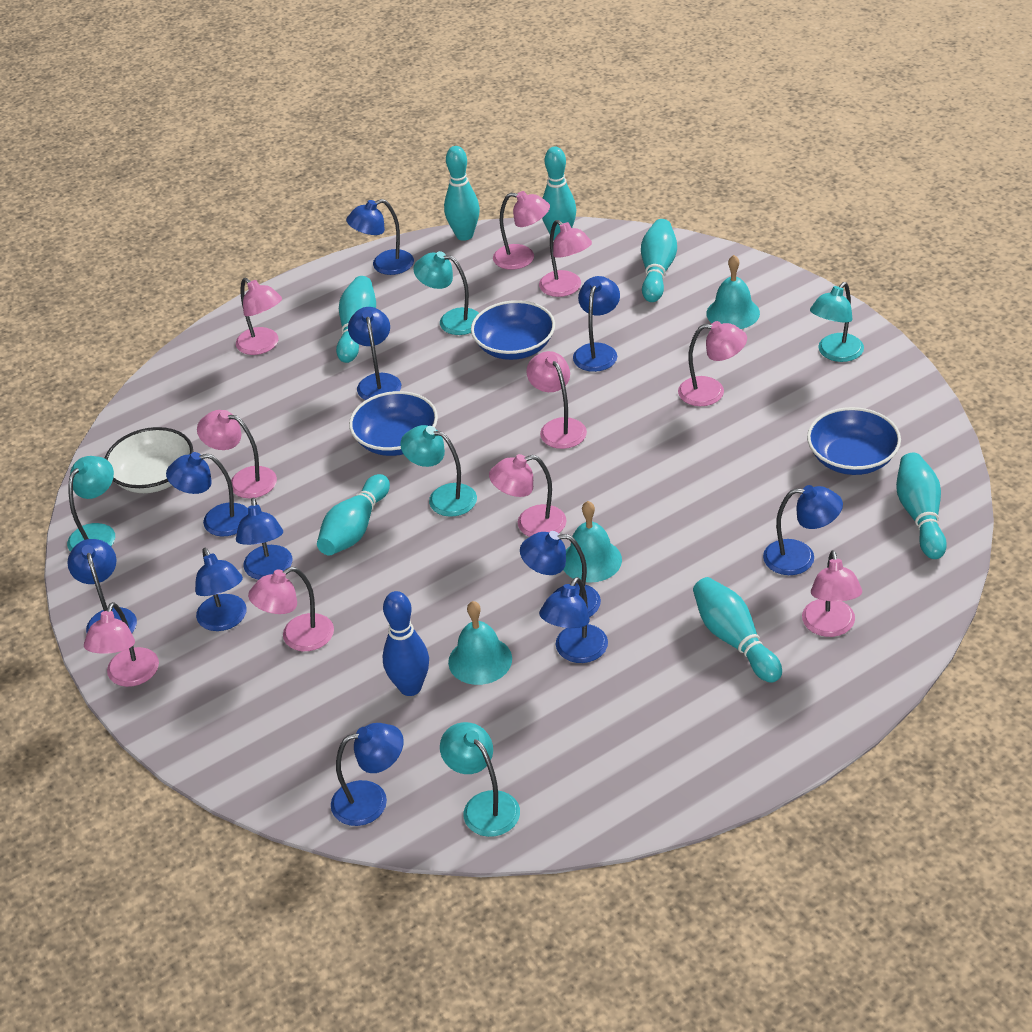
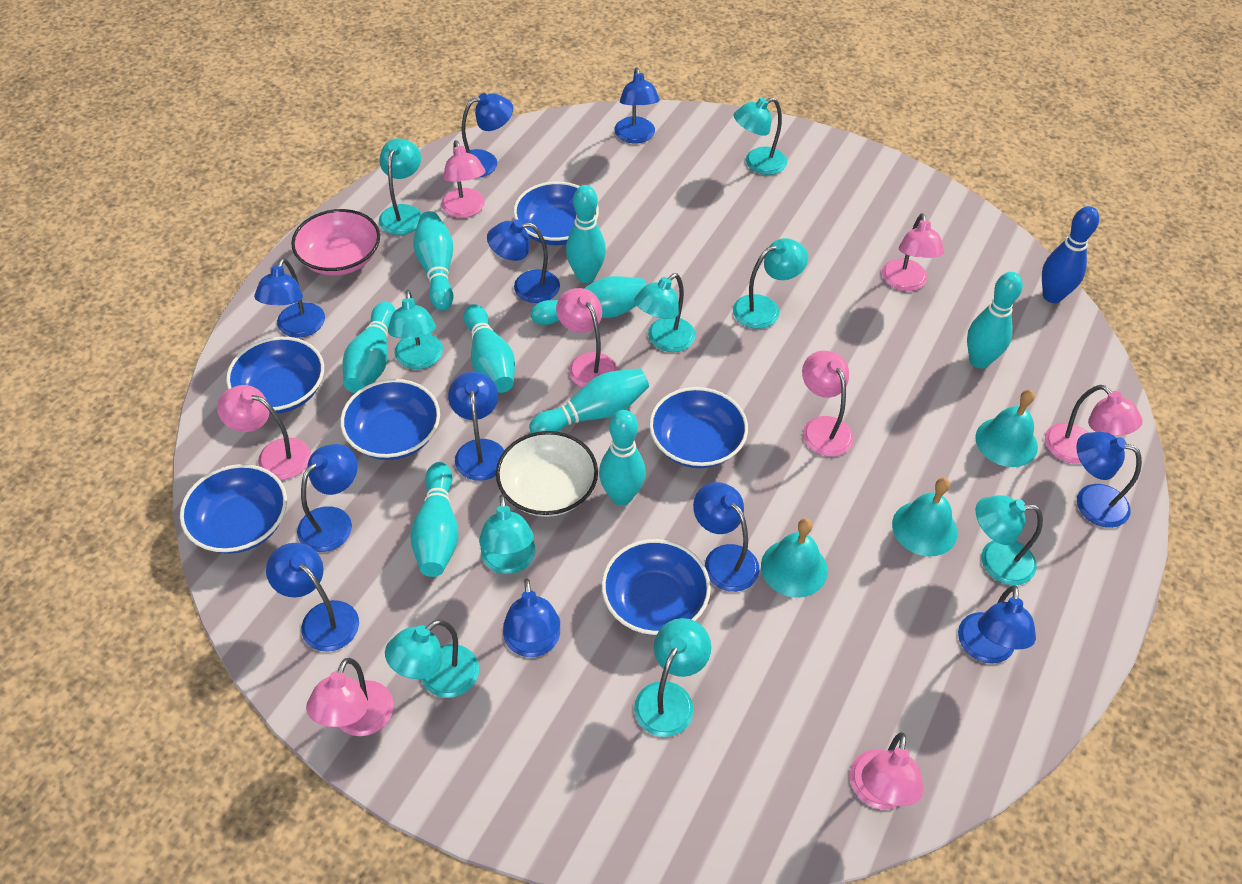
blue bowl: 3 -> 6
pink bowl: 0 -> 1
pink lamp: 10 -> 8
turquoise bowling pin: 7 -> 9
turquoise lamp: 5 -> 9

